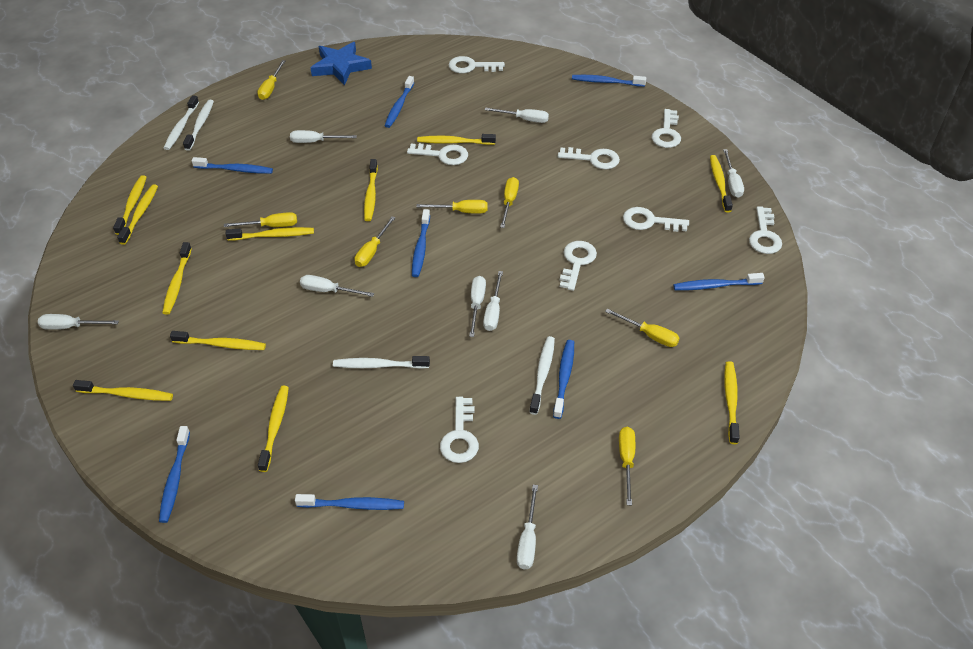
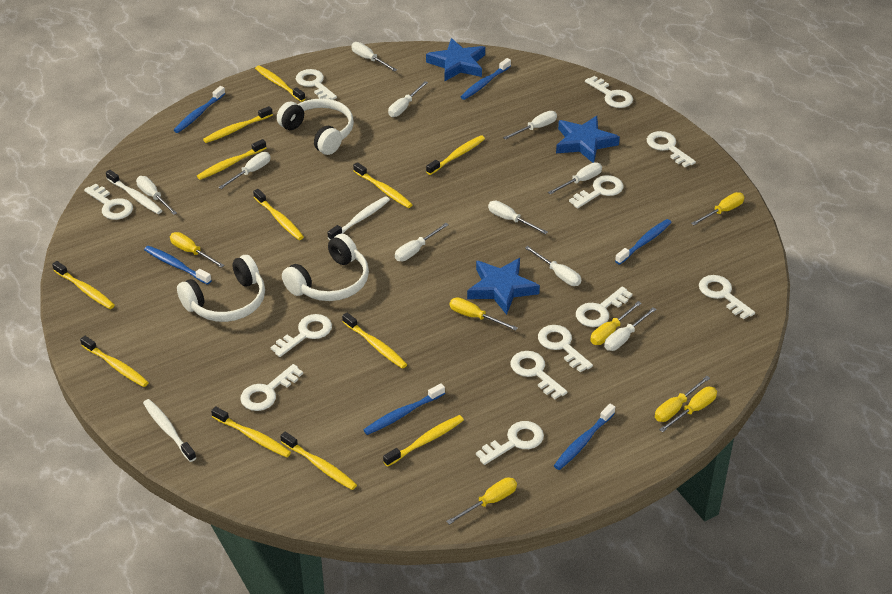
blue star: 1 -> 3
blue toothbrush: 8 -> 6
white headphones: 0 -> 3
white key: 8 -> 12
white screwdriver: 8 -> 10
white toothbrush: 4 -> 3
yellow toothbrush: 11 -> 12

